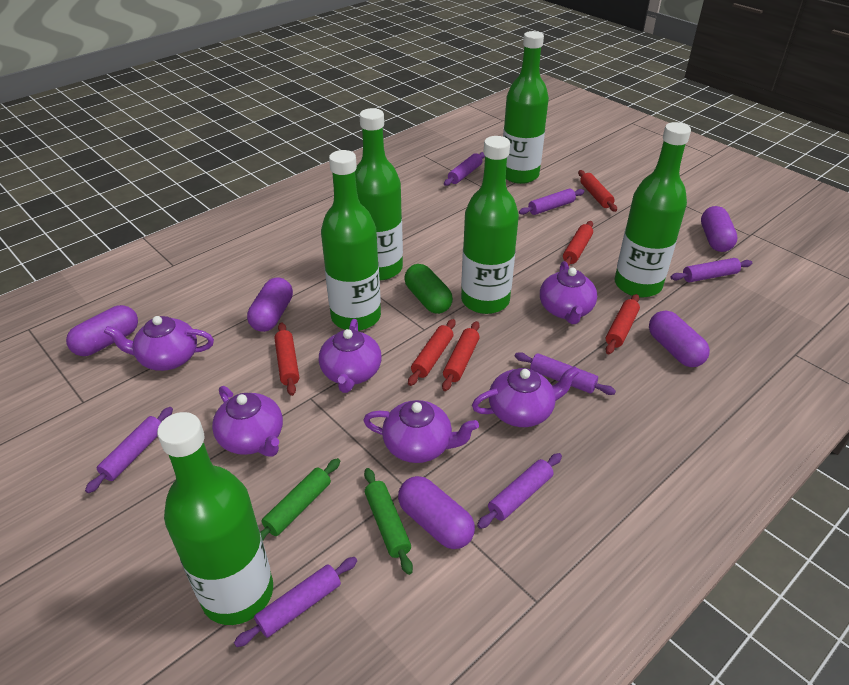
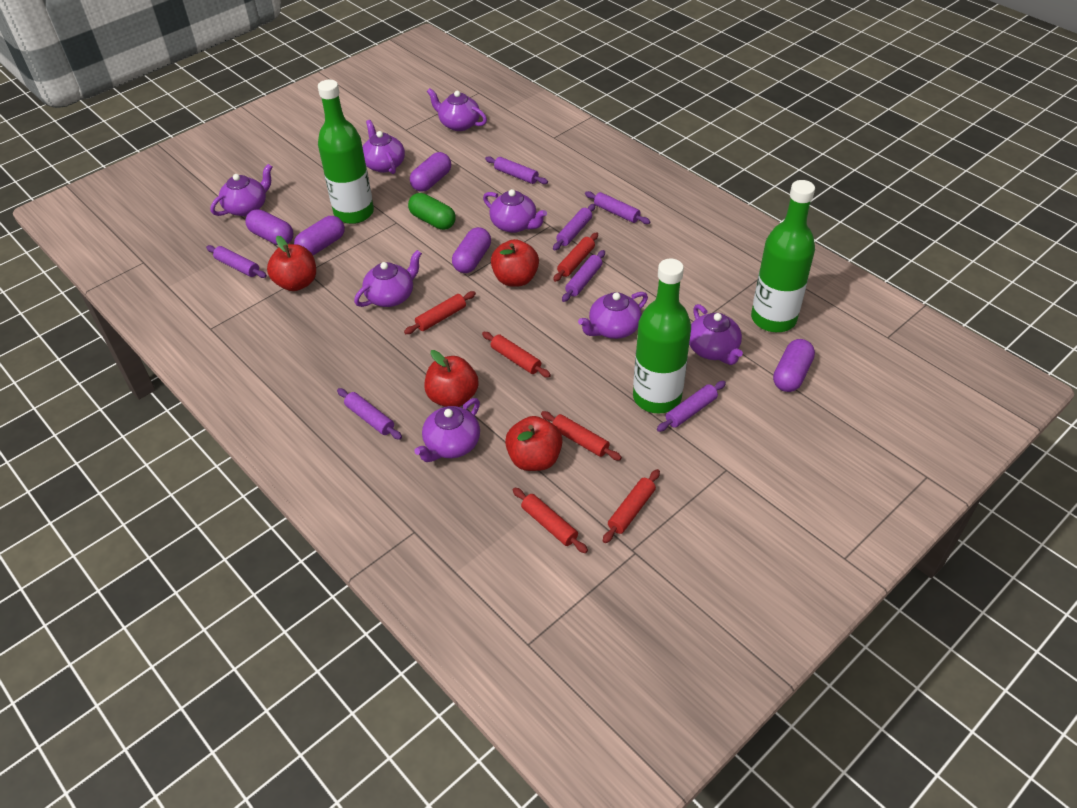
green bottle: 6 -> 3
green rolling pin: 2 -> 0
purple teapot: 6 -> 8
red apple: 0 -> 4

